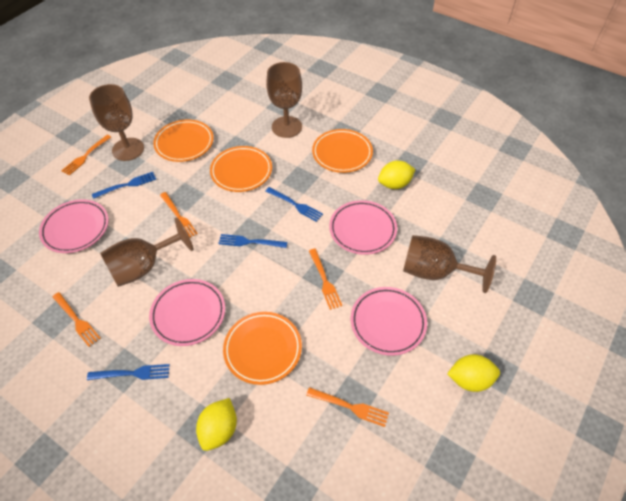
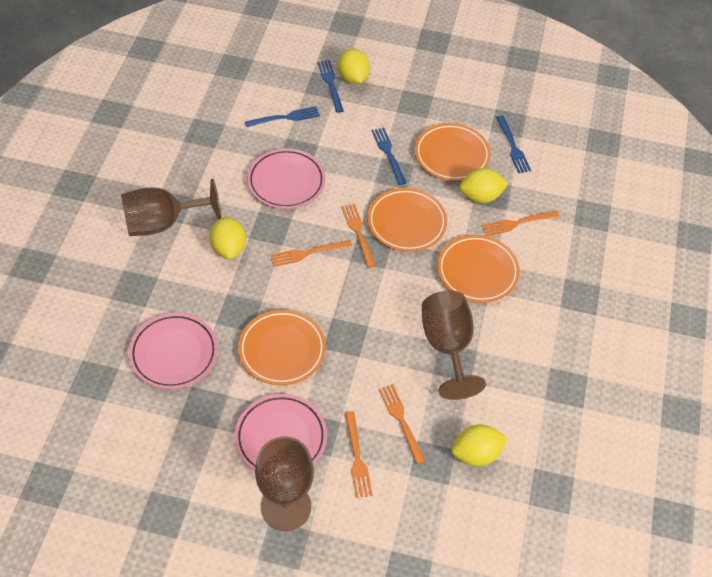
brown goblet: 4 -> 3
pink plate: 4 -> 3
yellow lemon: 3 -> 4

